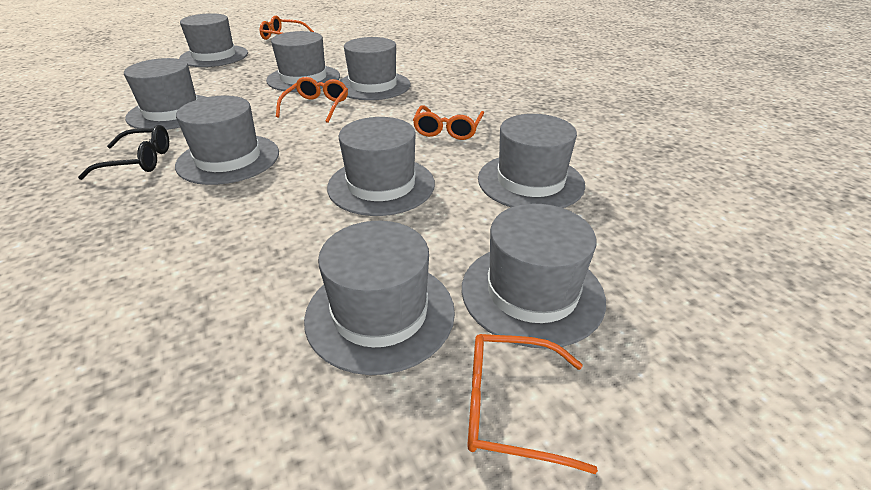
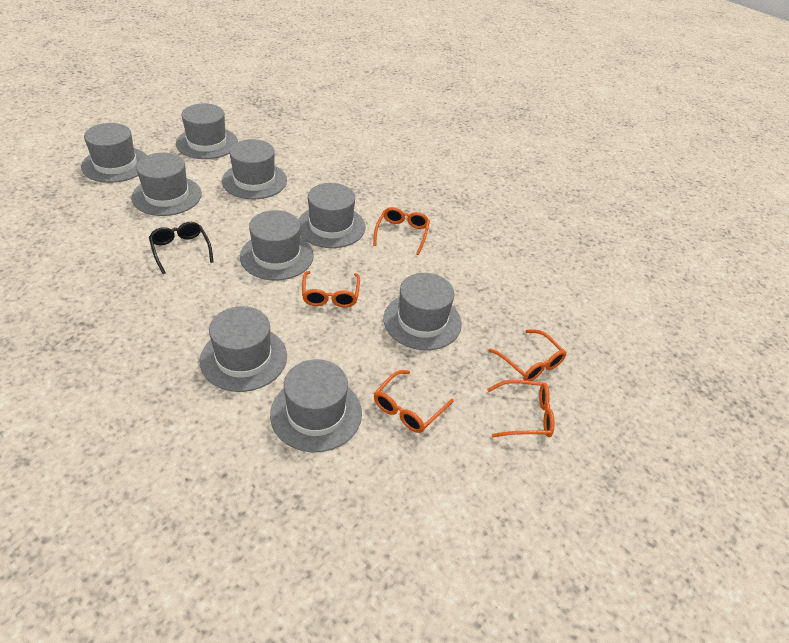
orange glasses: 4 -> 5

